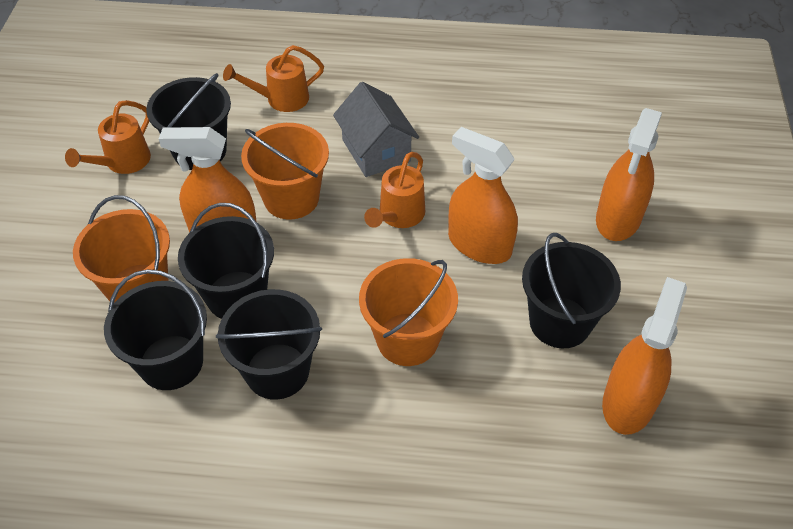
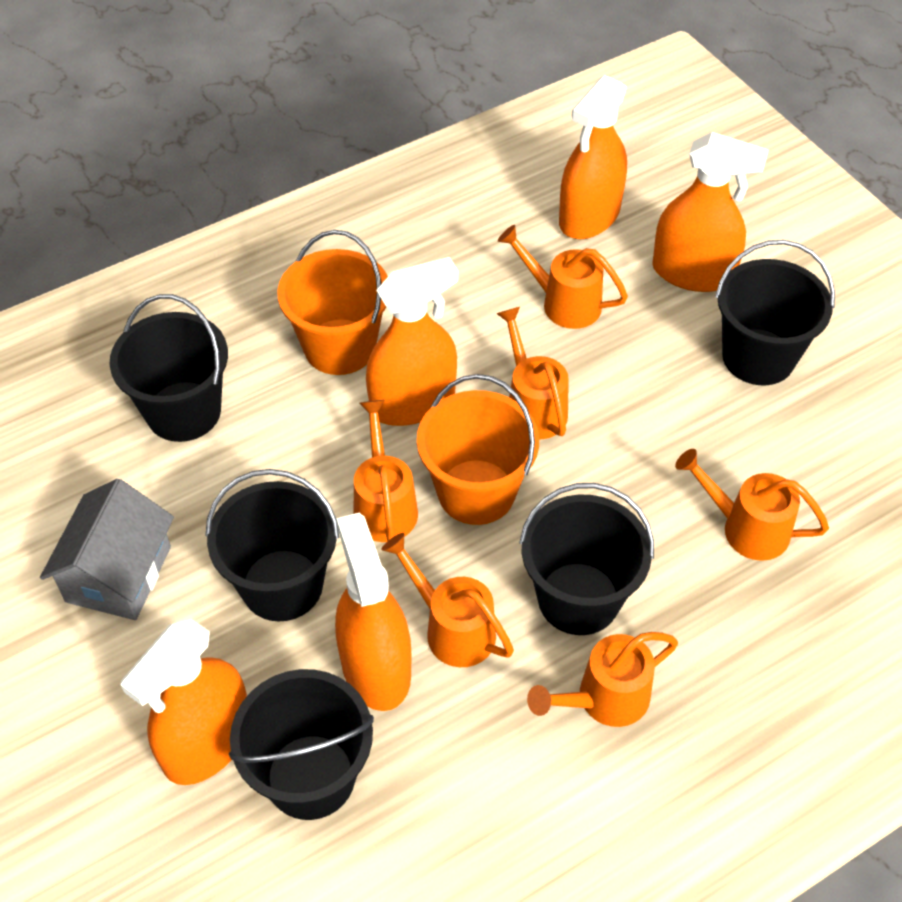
orange bucket: 3 -> 2
orange spray bottle: 4 -> 5
orange watering can: 3 -> 6

